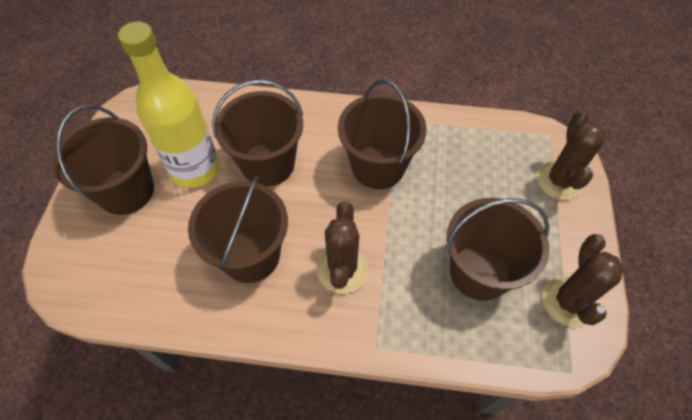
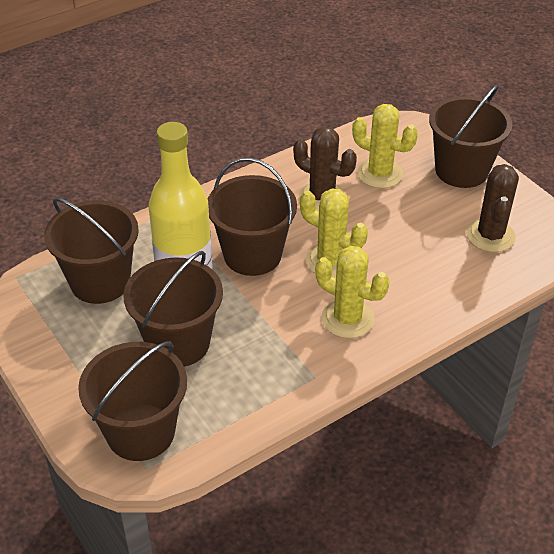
brown cactus: 3 -> 2
yellow cactus: 0 -> 3

